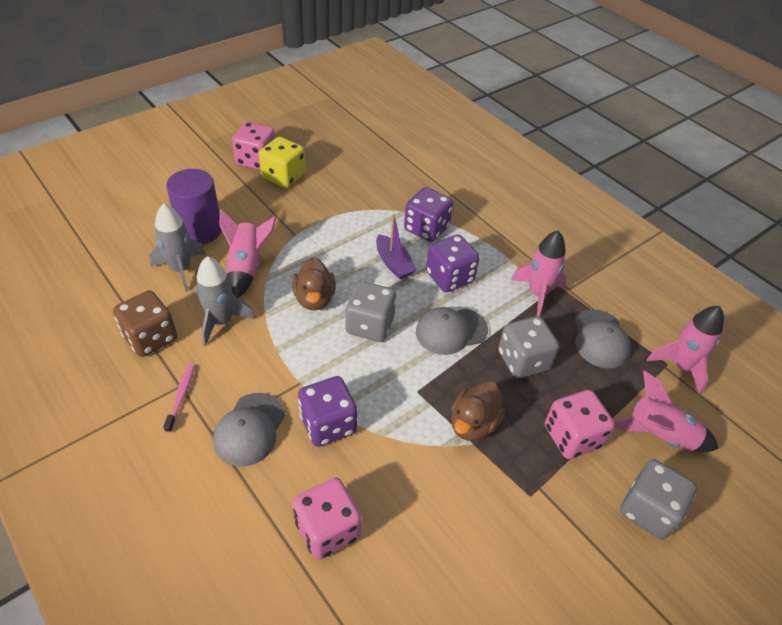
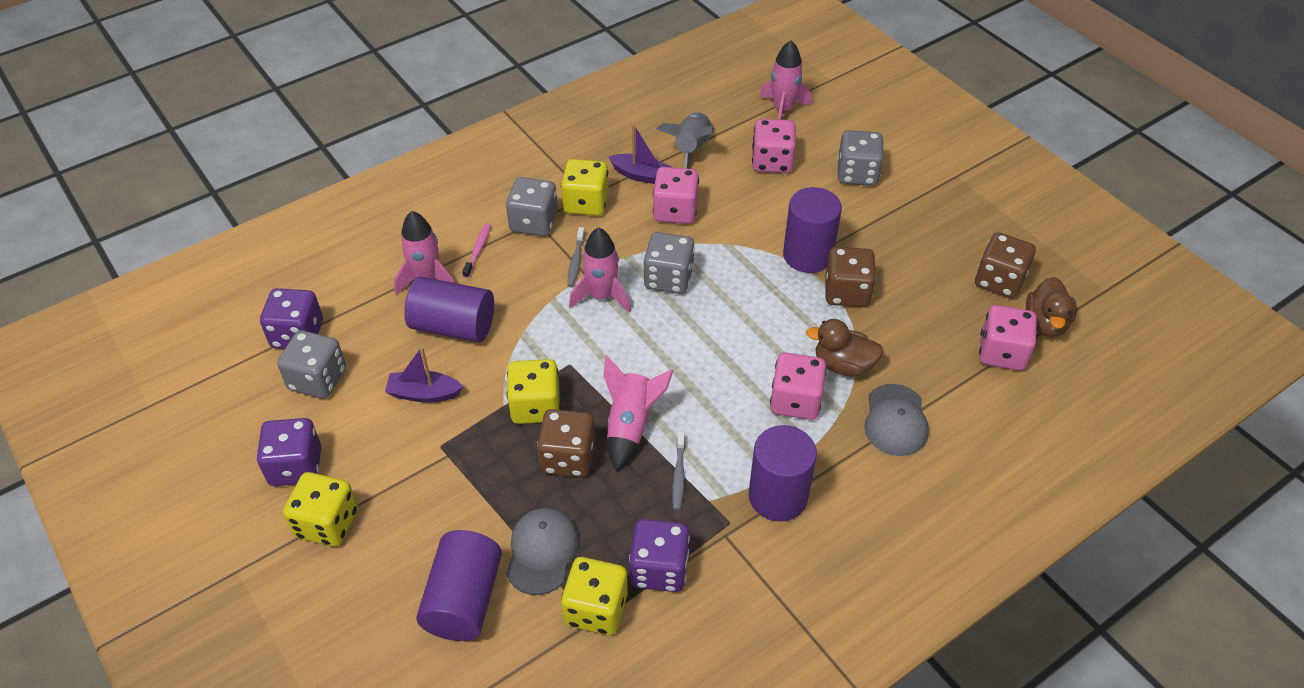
brown dice: 1 -> 3
grey cap: 3 -> 2
grey dice: 3 -> 4
grey rocket: 2 -> 1
grey toothbrush: 0 -> 2
pink dice: 3 -> 4
purple boat: 1 -> 2
purple cylinder: 1 -> 4
yellow dice: 1 -> 4

